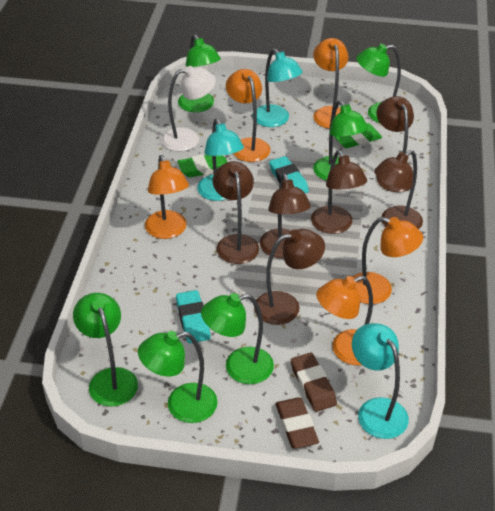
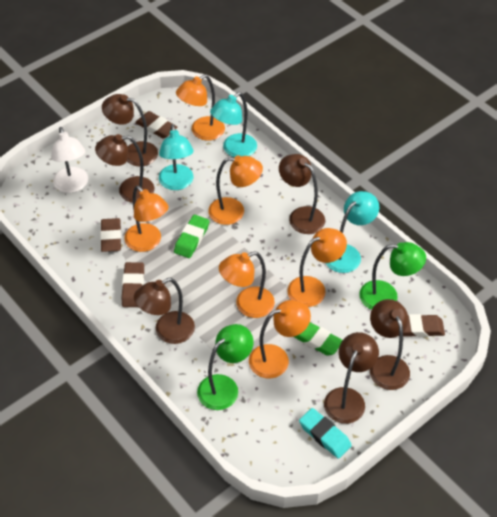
brown eraser: 2 -> 4
green lamp: 6 -> 2
orange lamp: 5 -> 6
turquoise eraser: 2 -> 1

